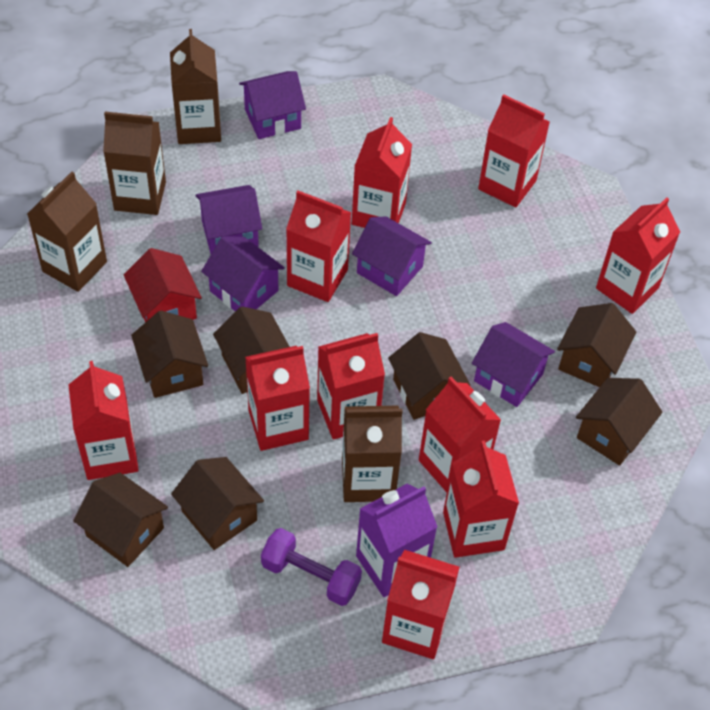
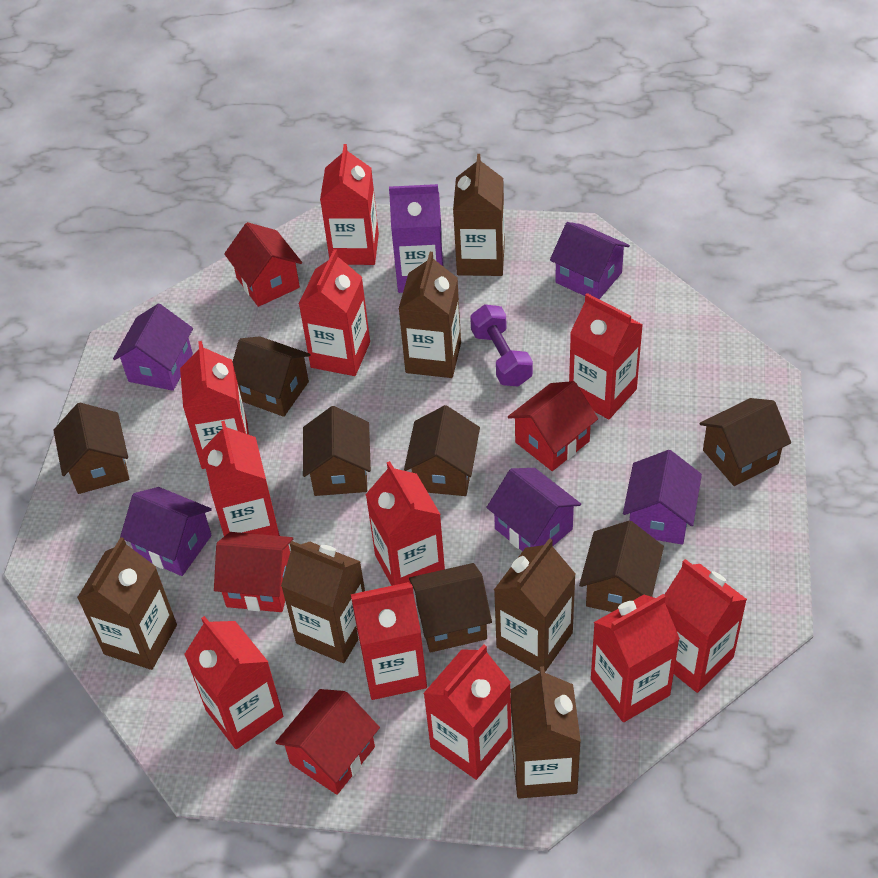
brown carton: 4 -> 6
red carton: 10 -> 11
red house: 1 -> 4

